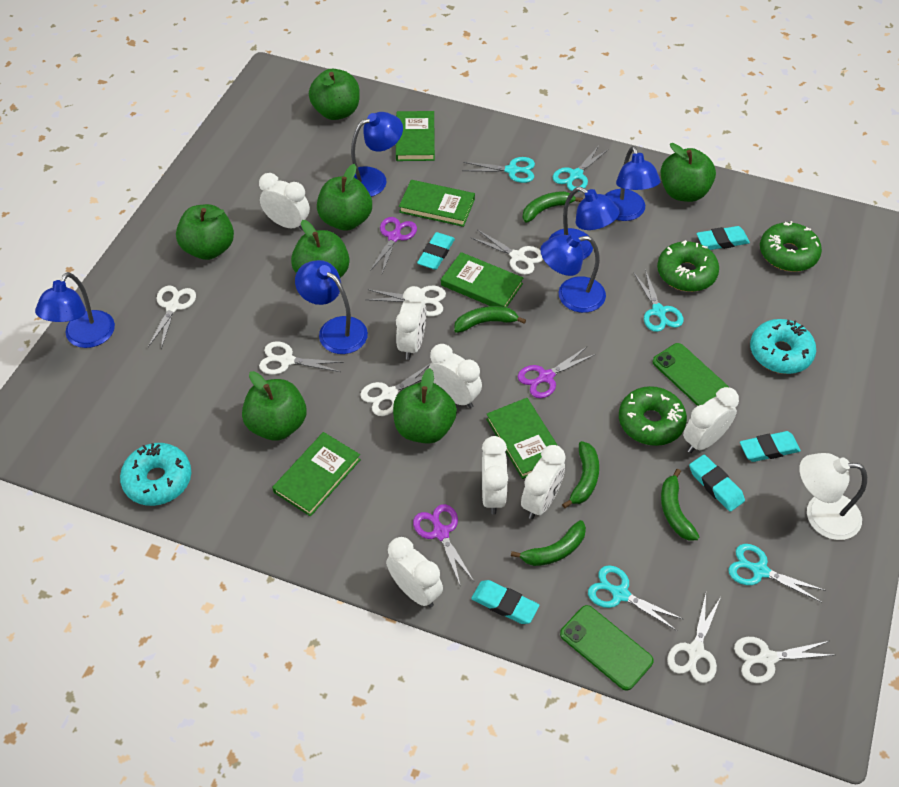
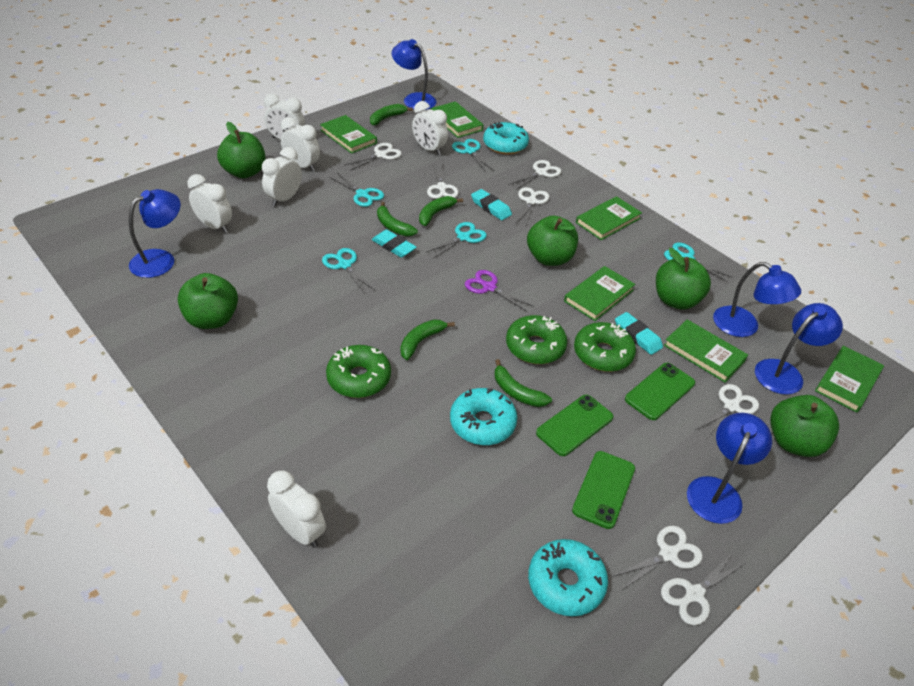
blue lamp: 6 -> 5
green apple: 7 -> 5
green book: 5 -> 6
green phone: 2 -> 3
purple scissors: 3 -> 1
turquoise donut: 2 -> 3
turquoise eraser: 5 -> 3
white clock: 7 -> 6
white lamp: 1 -> 0

